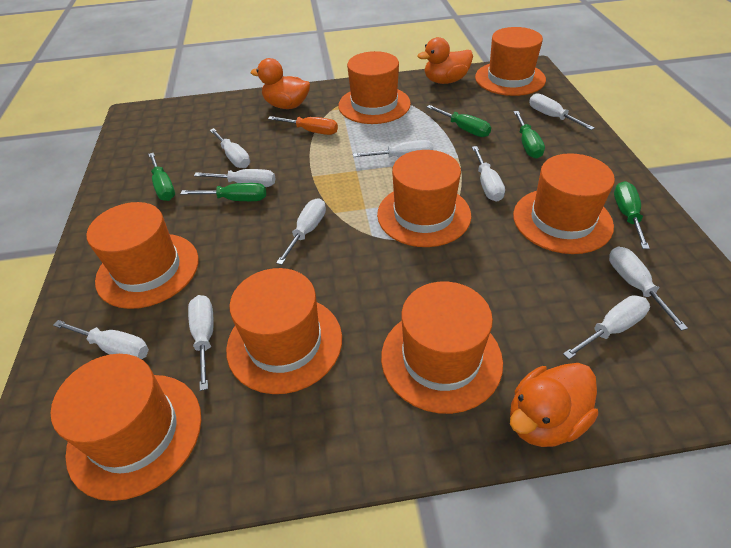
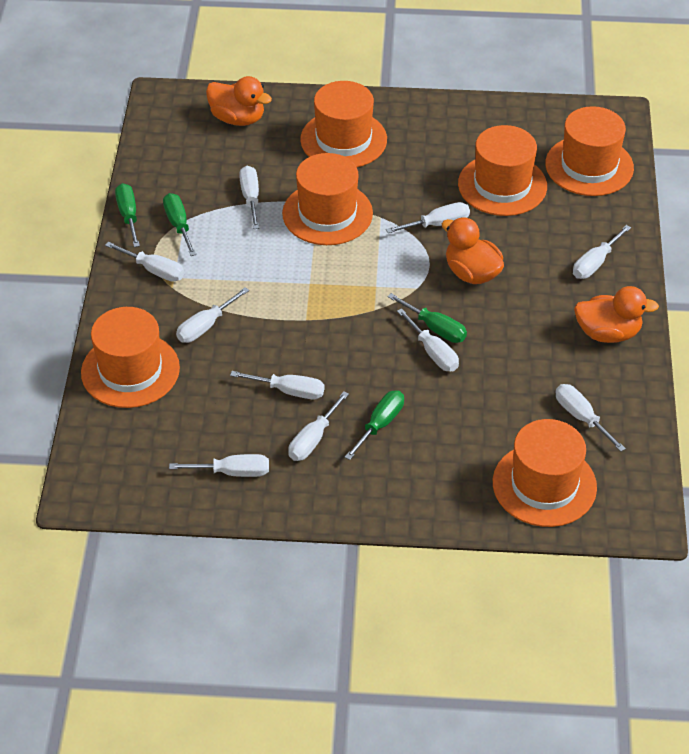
green screwdriver: 5 -> 4
orange hat: 8 -> 6
orange screwdriver: 1 -> 0

